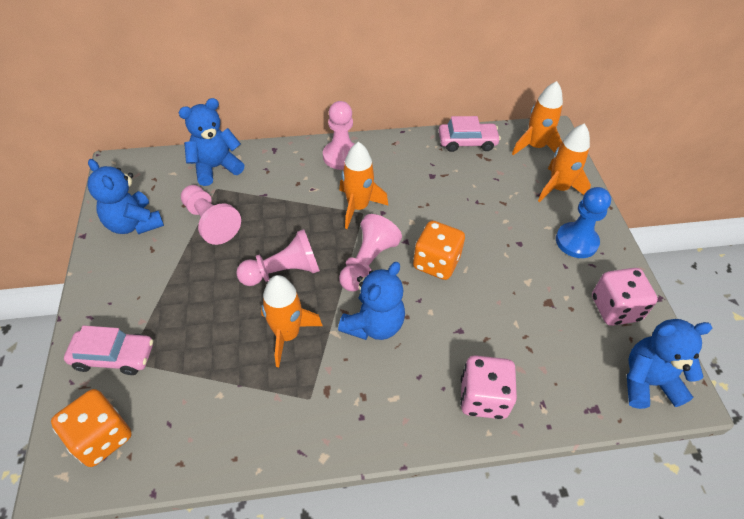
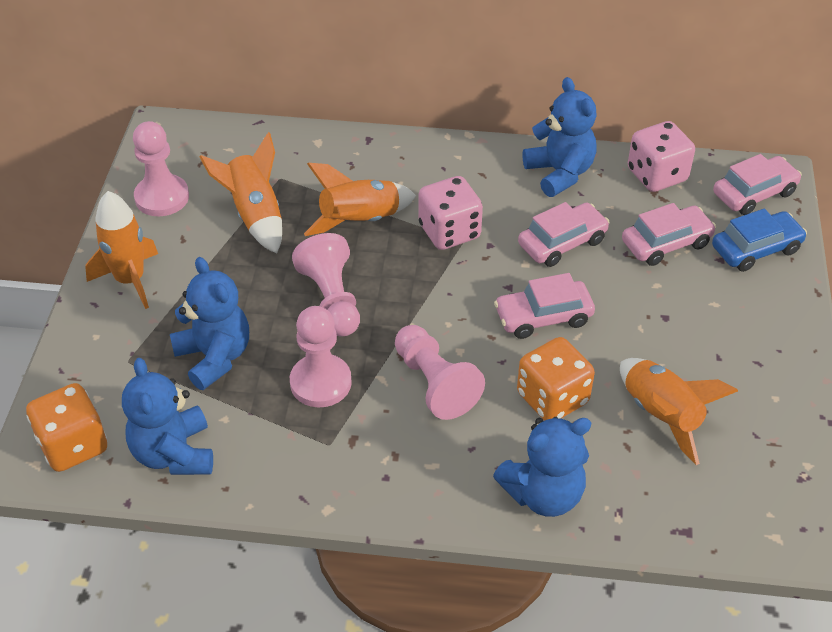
blue car: 0 -> 1
blue pawn: 1 -> 0
pink car: 2 -> 4

